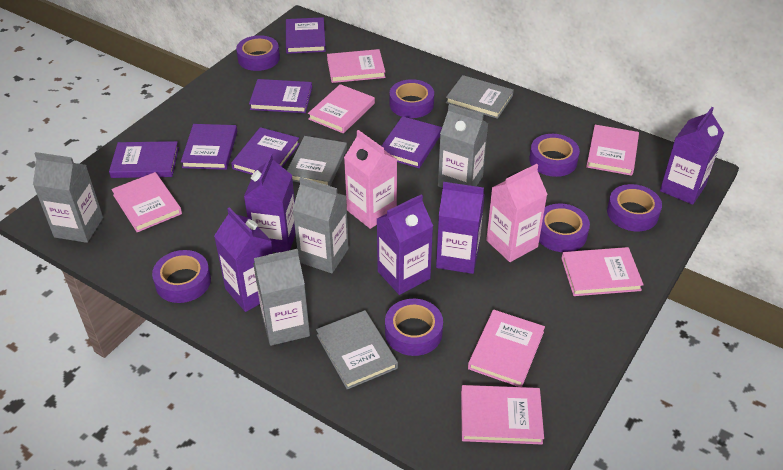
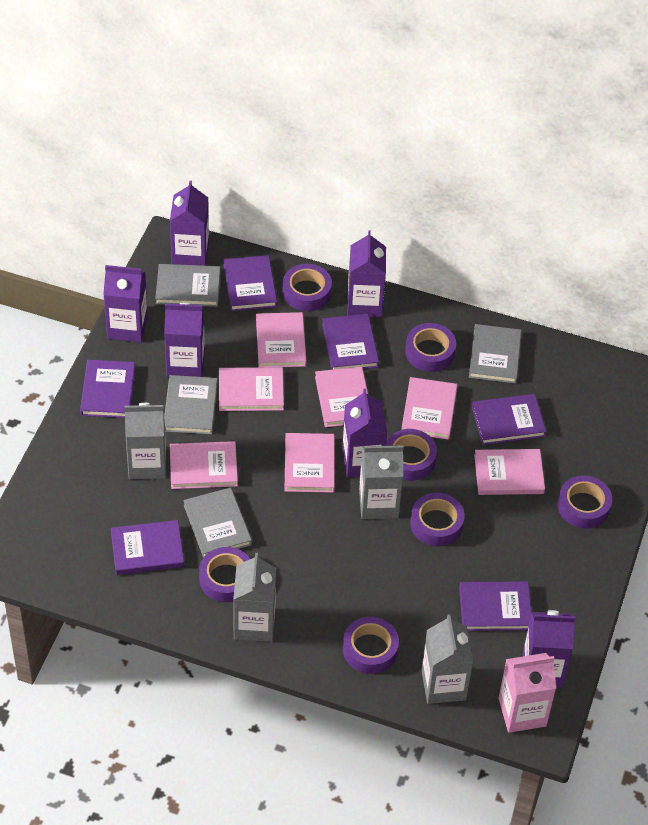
grey book: 3 -> 4
pink carton: 2 -> 1
purple carton: 5 -> 6

